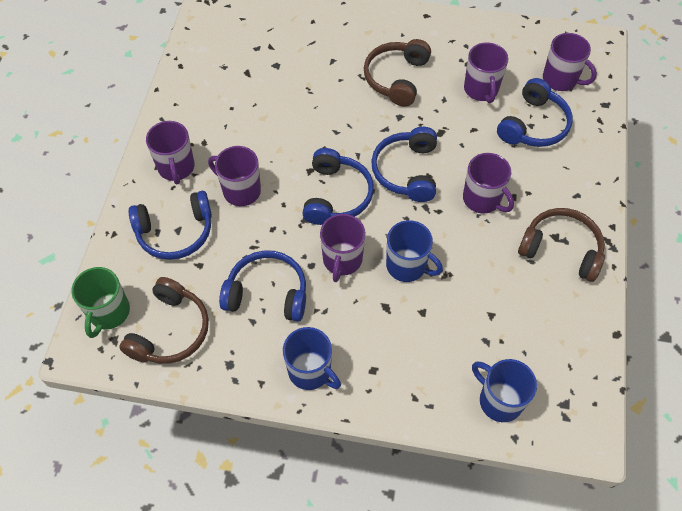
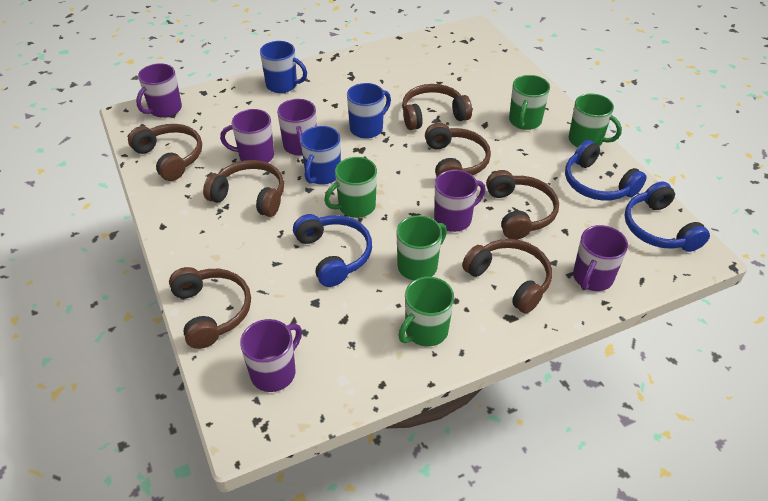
blue headphones: 5 -> 3
brown headphones: 3 -> 7
green mug: 1 -> 5

